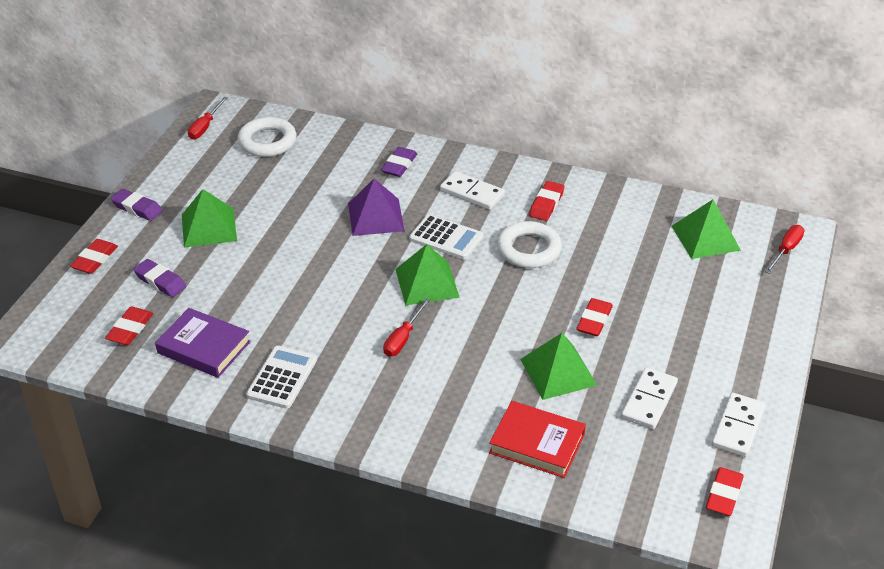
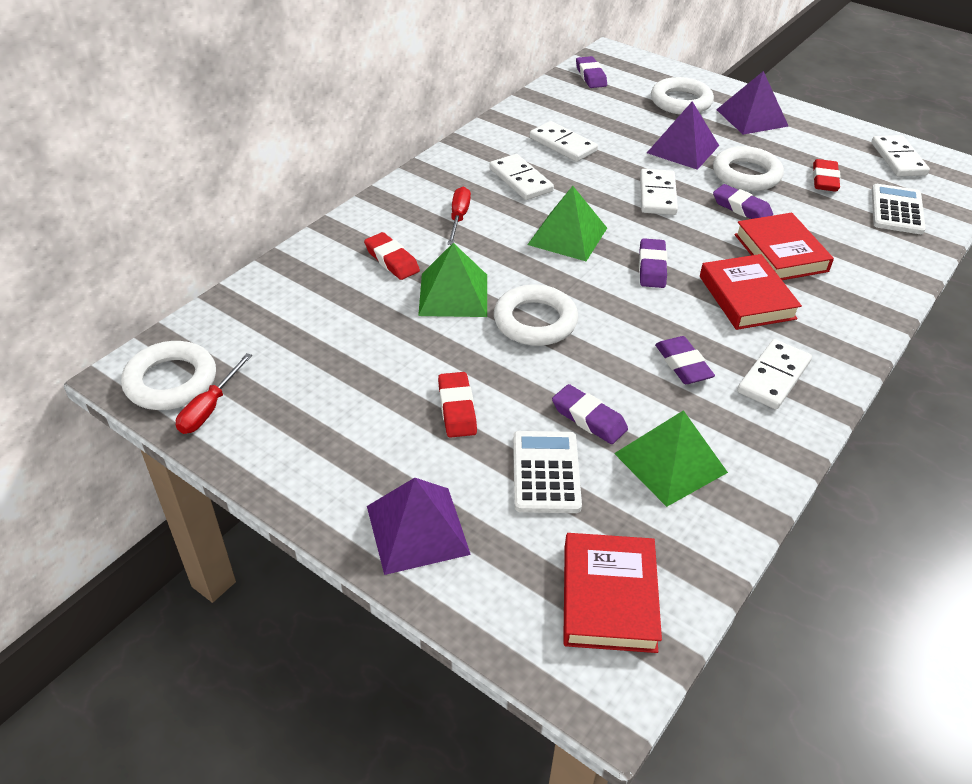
green pyramid: 4 -> 3
purple book: 1 -> 0
purple eraser: 3 -> 5
purple pyramid: 1 -> 3
red book: 1 -> 3
red eraser: 5 -> 3
red screwdriver: 3 -> 2
white domino: 3 -> 5
white ring: 2 -> 4

